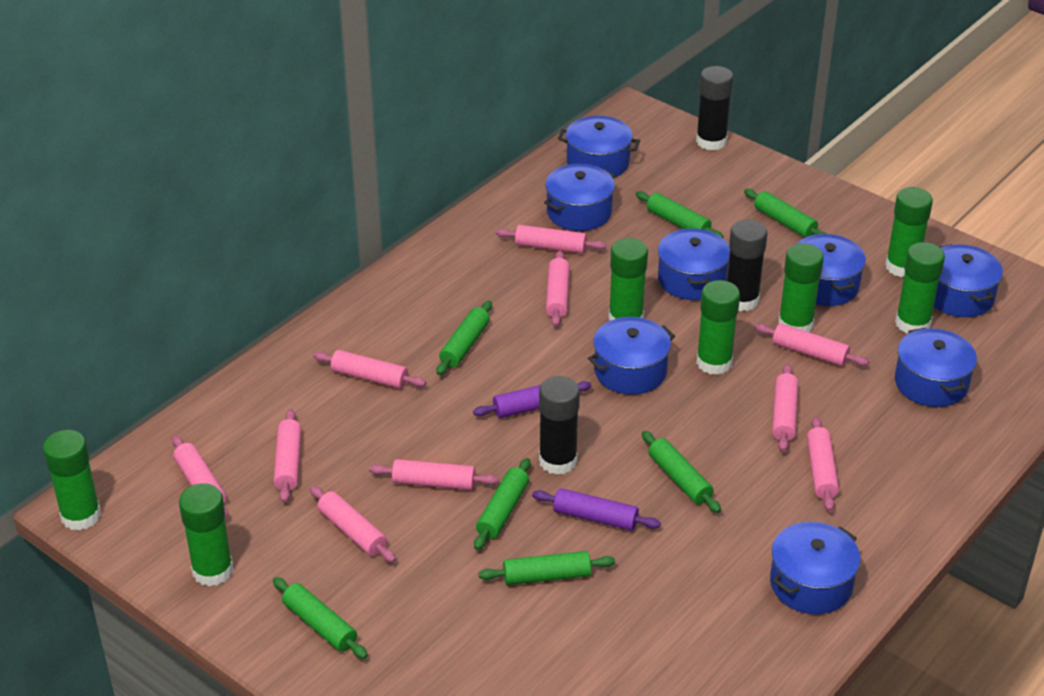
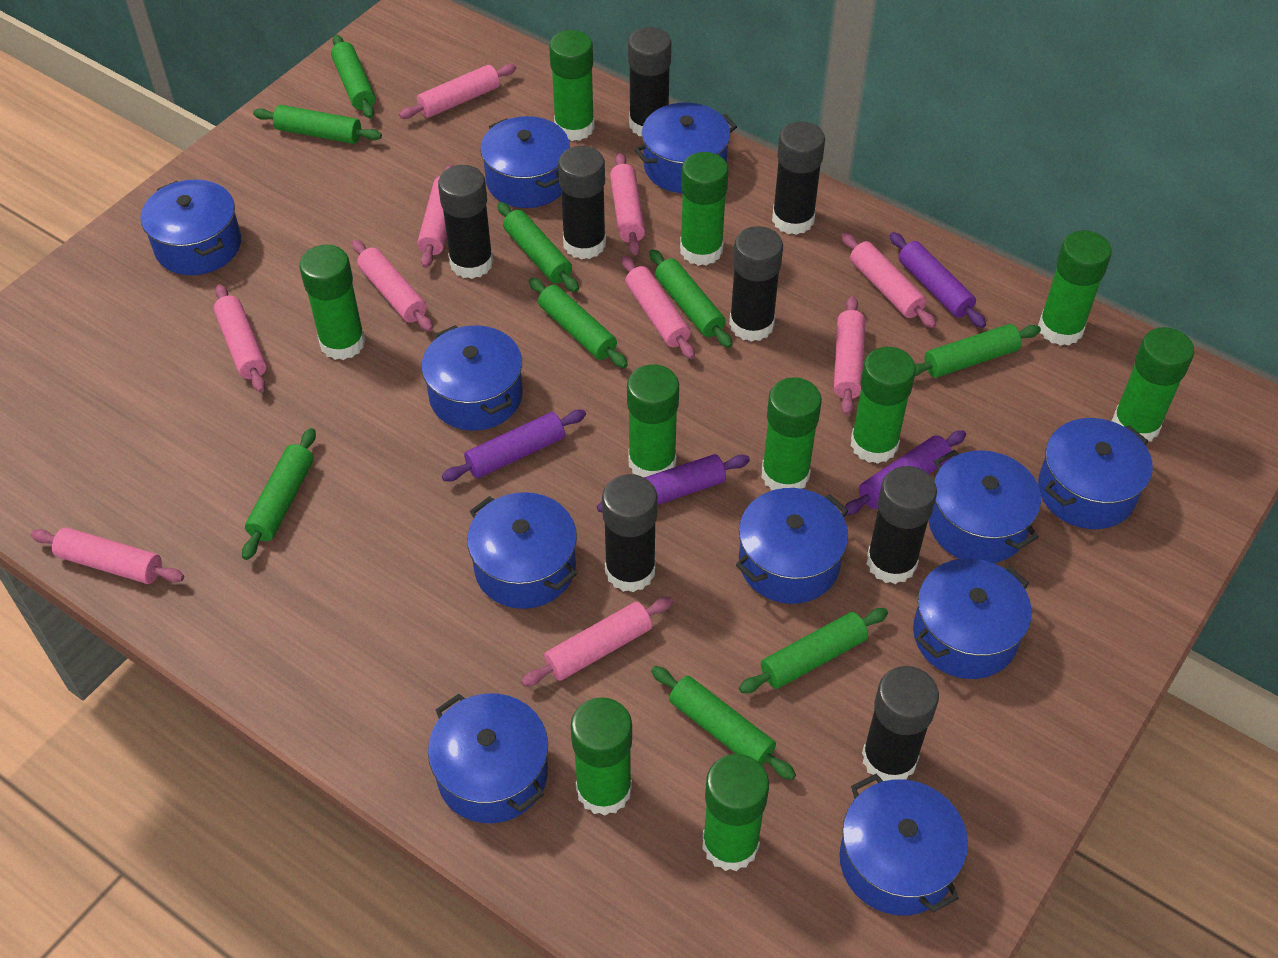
black glue stick: 3 -> 8
blue pot: 8 -> 11
green glue stick: 7 -> 10
green rolling pin: 7 -> 9
purple rolling pin: 2 -> 4

